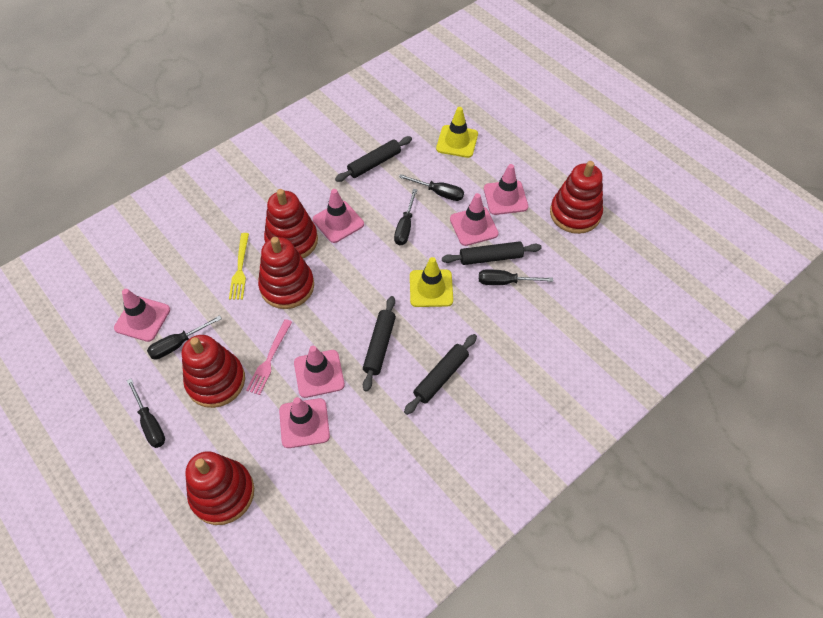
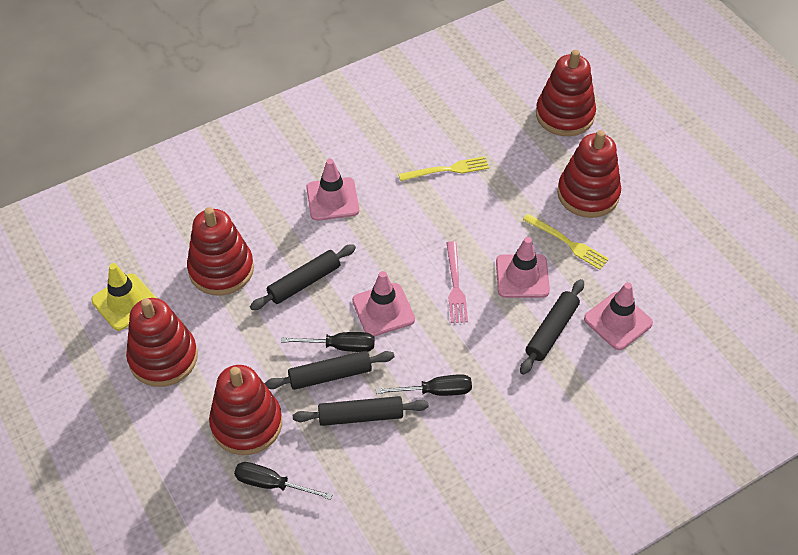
black screwdriver: 5 -> 3
pink traffic cone: 6 -> 4
yellow fork: 1 -> 2
yellow traffic cone: 2 -> 1

